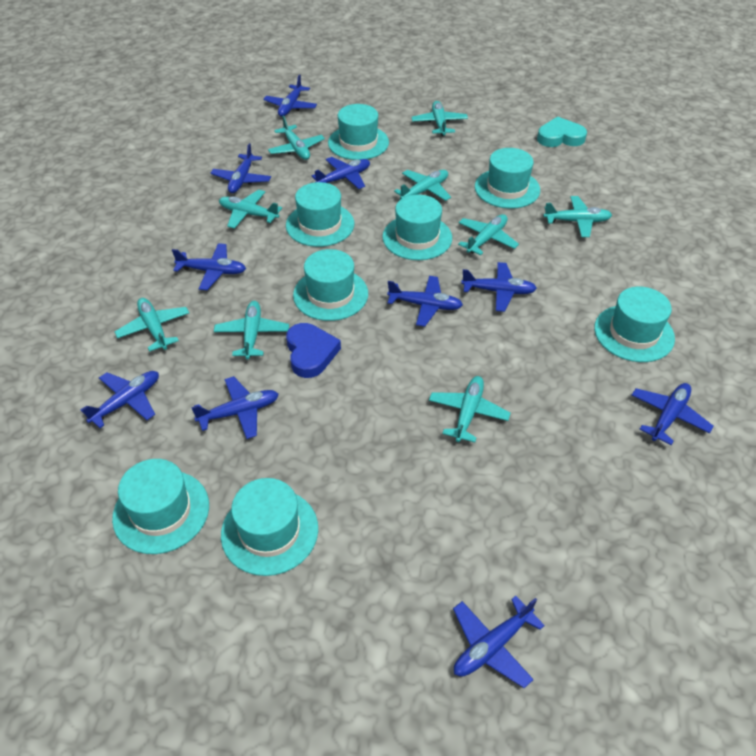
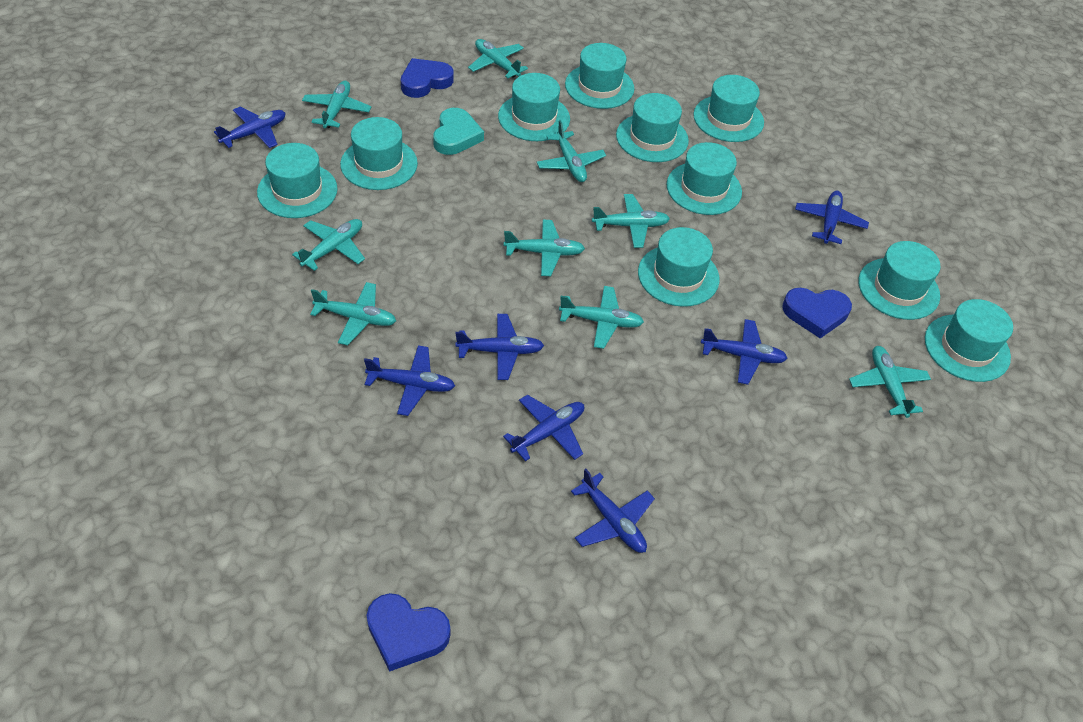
blue heart: 1 -> 3
blue plane: 10 -> 7
turquoise hat: 8 -> 10

